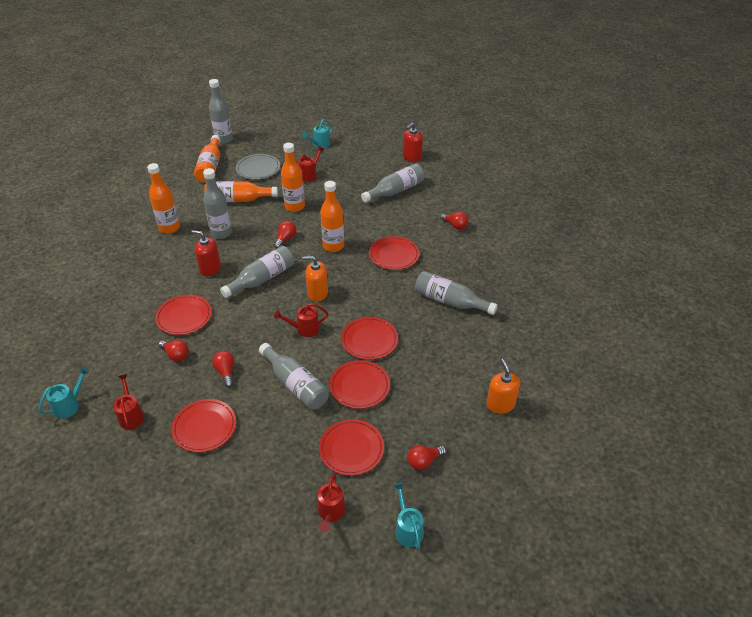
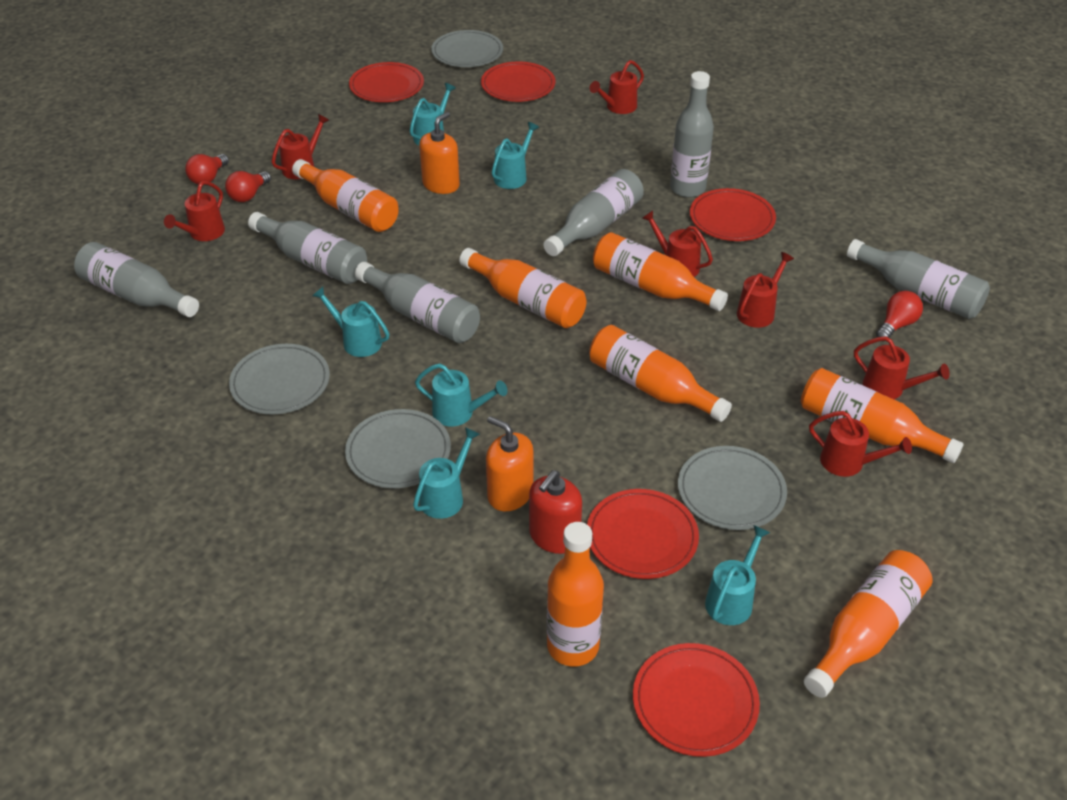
grey plate: 1 -> 4
orange bottle: 5 -> 7
red light bulb: 5 -> 3
red plate: 6 -> 5
red soap dispenser: 2 -> 1
red watering can: 4 -> 7
turquoise watering can: 3 -> 6

